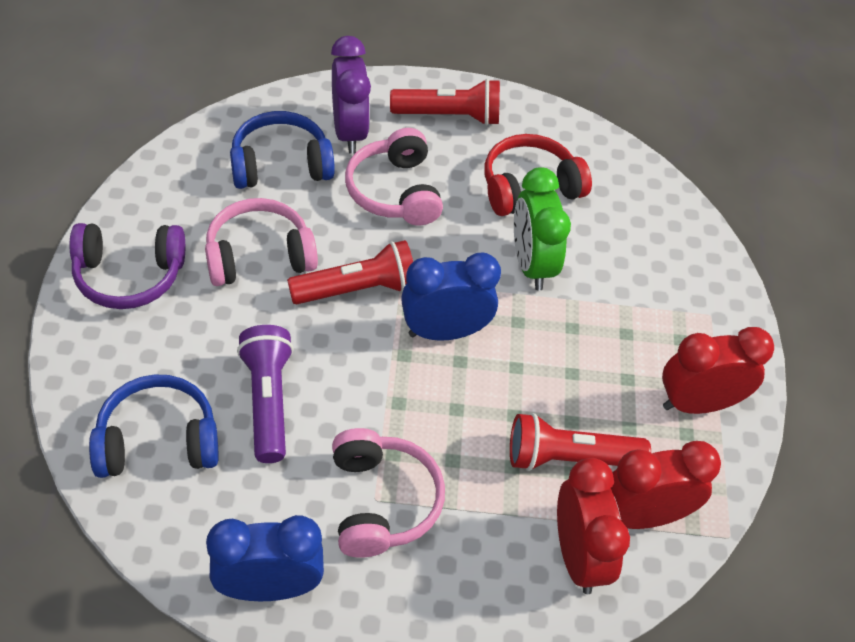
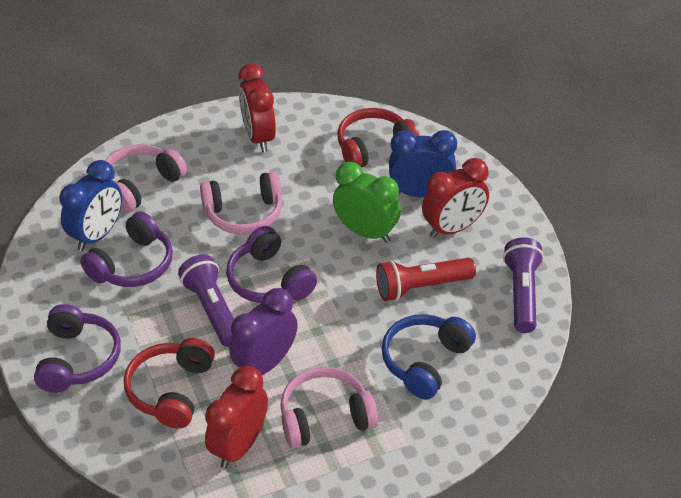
blue headphones: 2 -> 1
purple flashlight: 1 -> 2
purple headphones: 1 -> 3
red flashlight: 3 -> 1
red headphones: 1 -> 2

